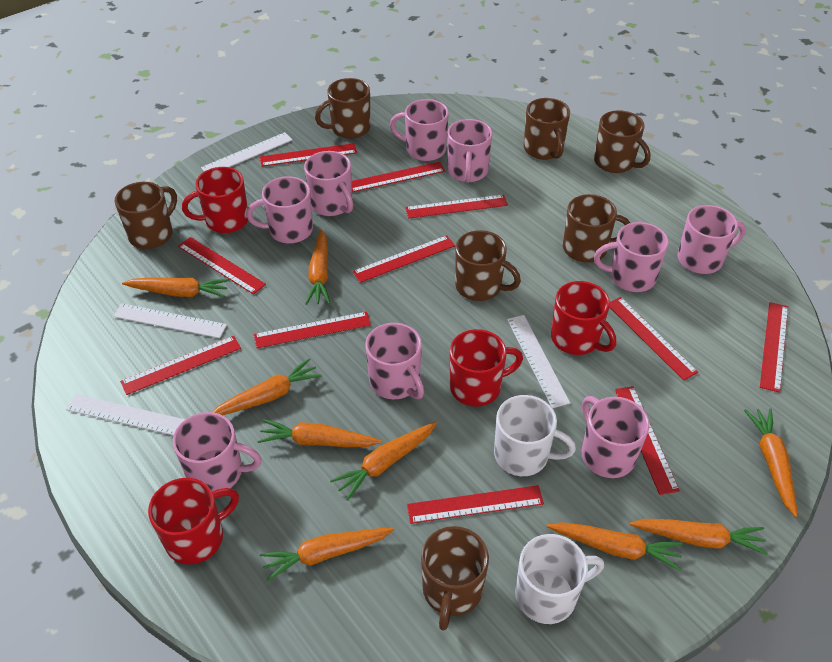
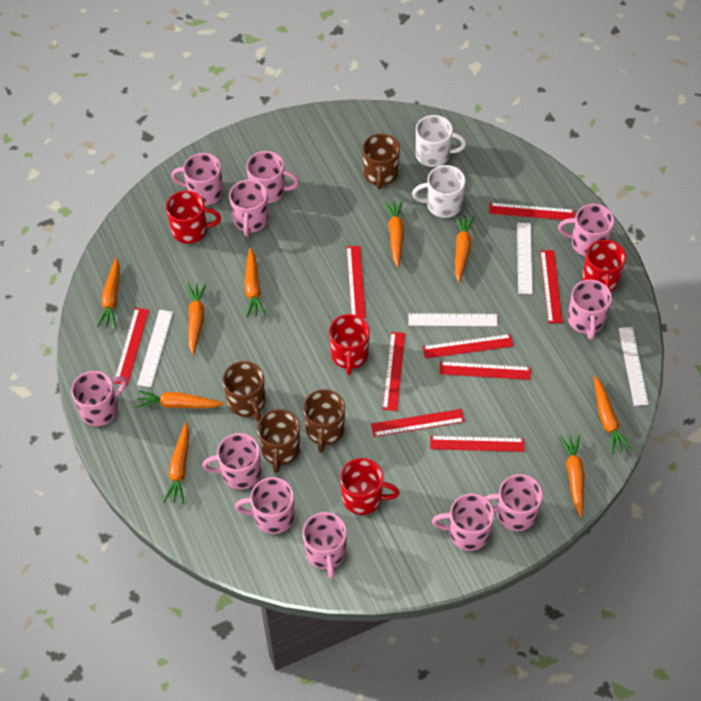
brown mug: 7 -> 4
pink mug: 9 -> 11
red ruler: 11 -> 9

